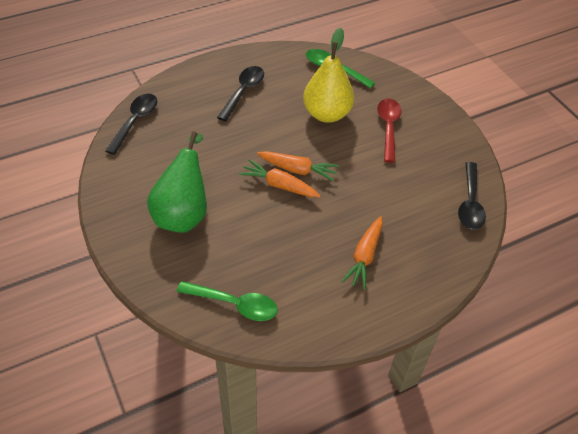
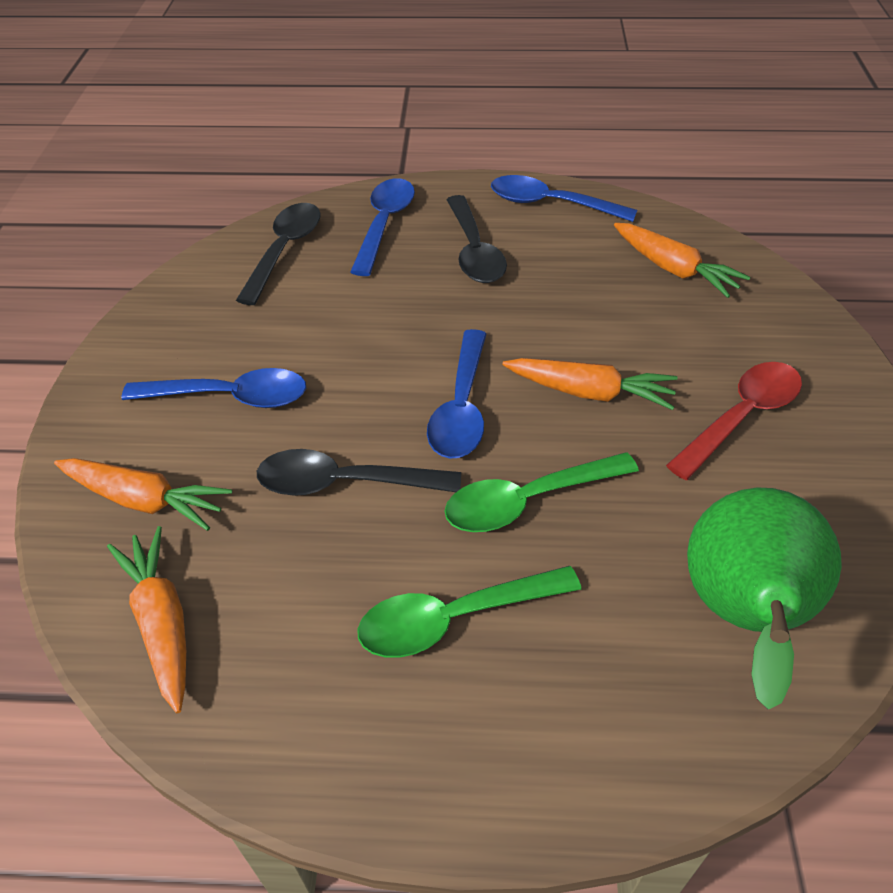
blue spoon: 0 -> 4
orange carrot: 3 -> 4
yellow pear: 1 -> 0

